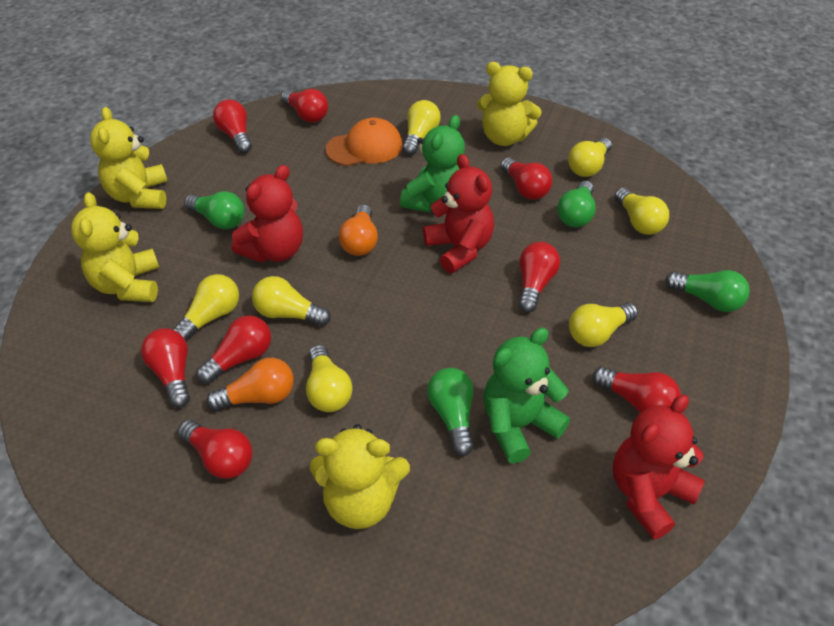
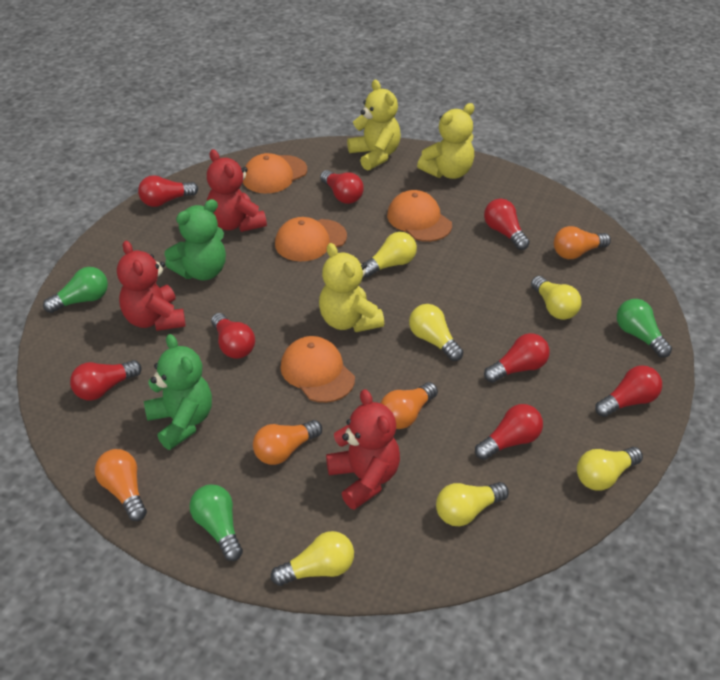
green light bulb: 4 -> 3
orange cap: 1 -> 4
orange light bulb: 2 -> 4
yellow light bulb: 7 -> 6
yellow teddy bear: 4 -> 3

